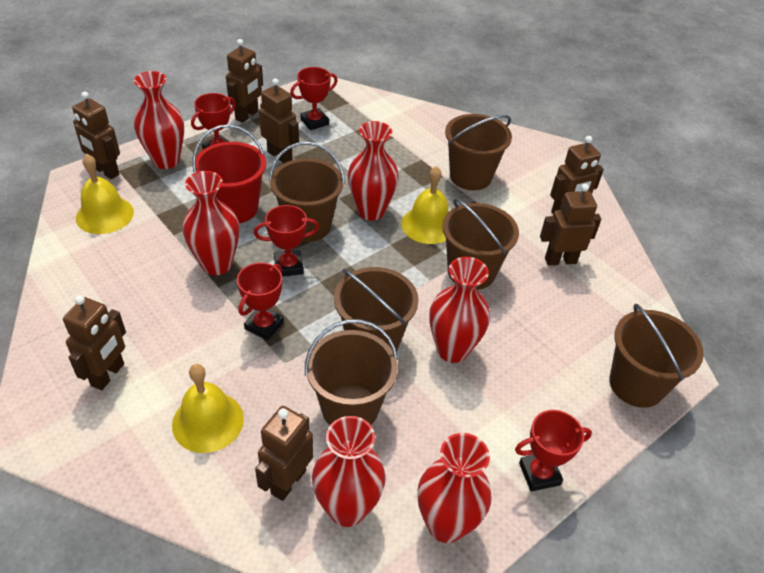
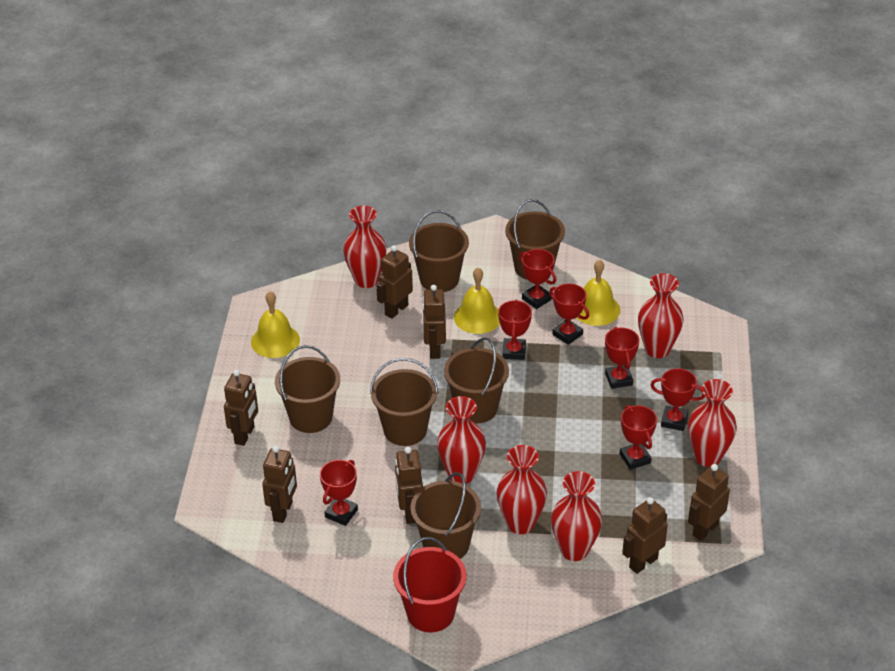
red trophy: 5 -> 7

